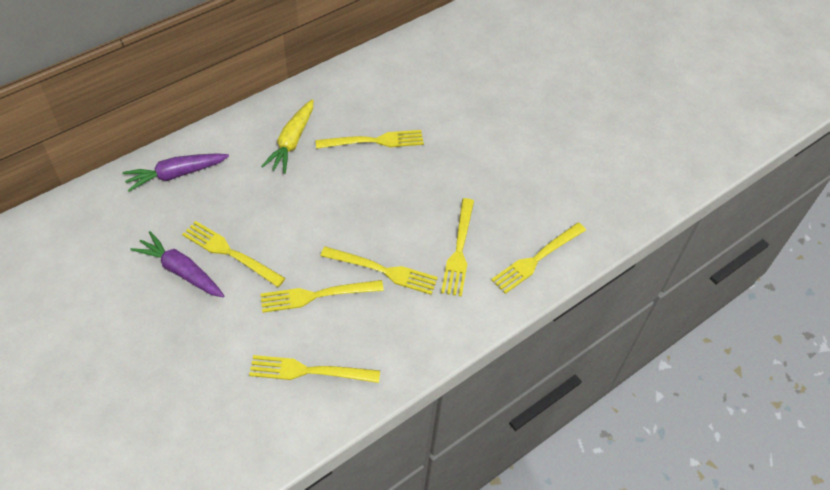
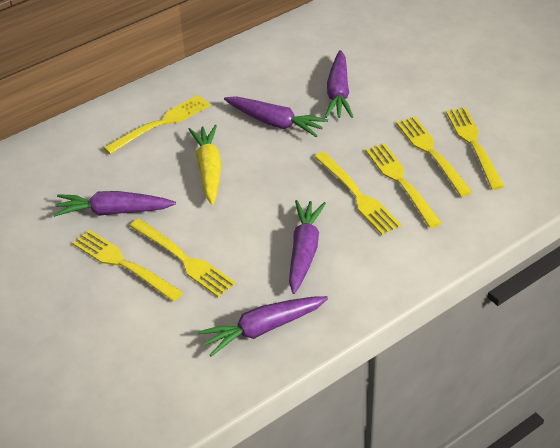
purple carrot: 2 -> 5

